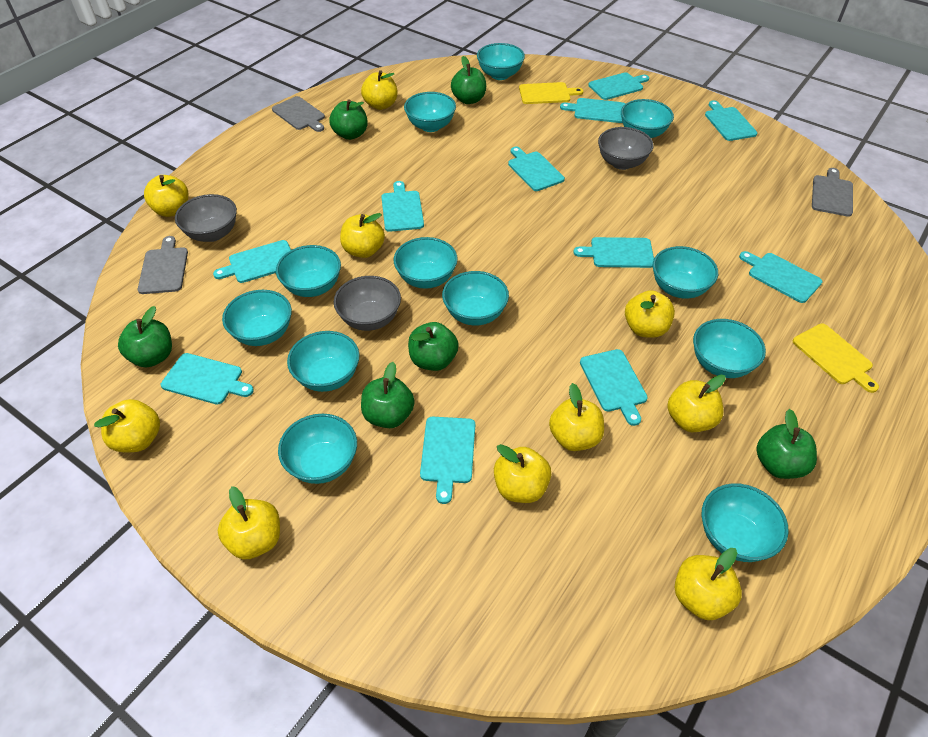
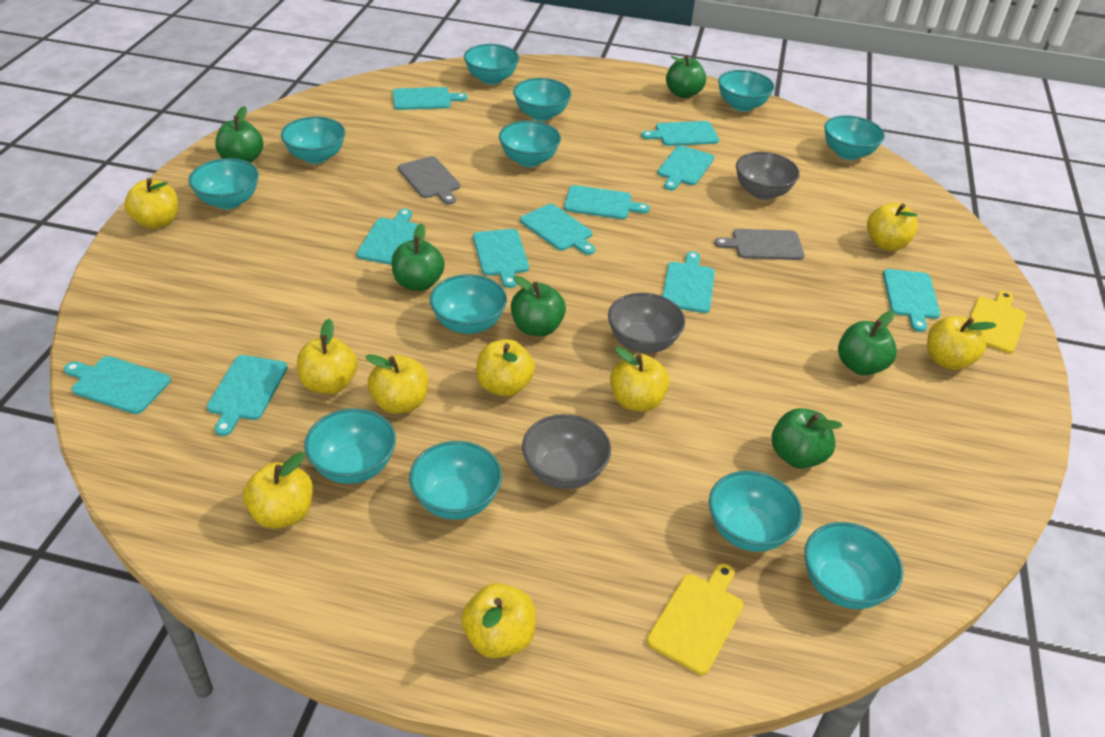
grey cutting board: 3 -> 2
yellow apple: 10 -> 9

